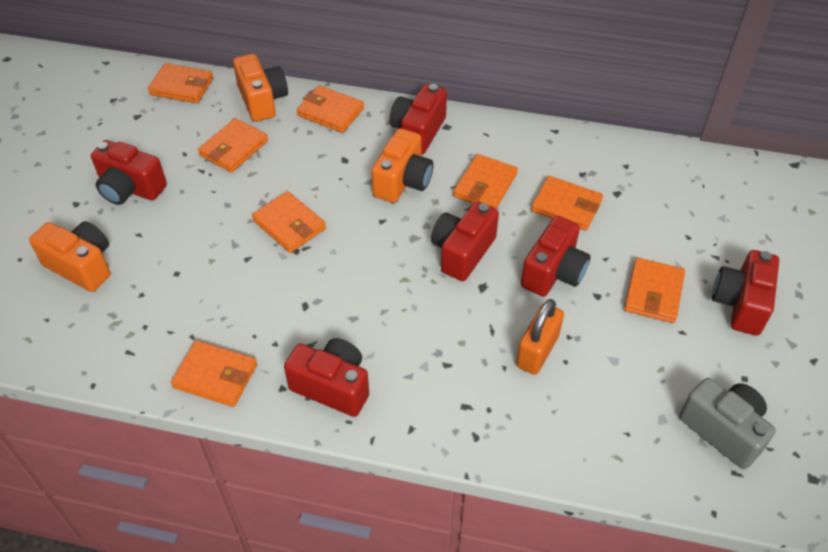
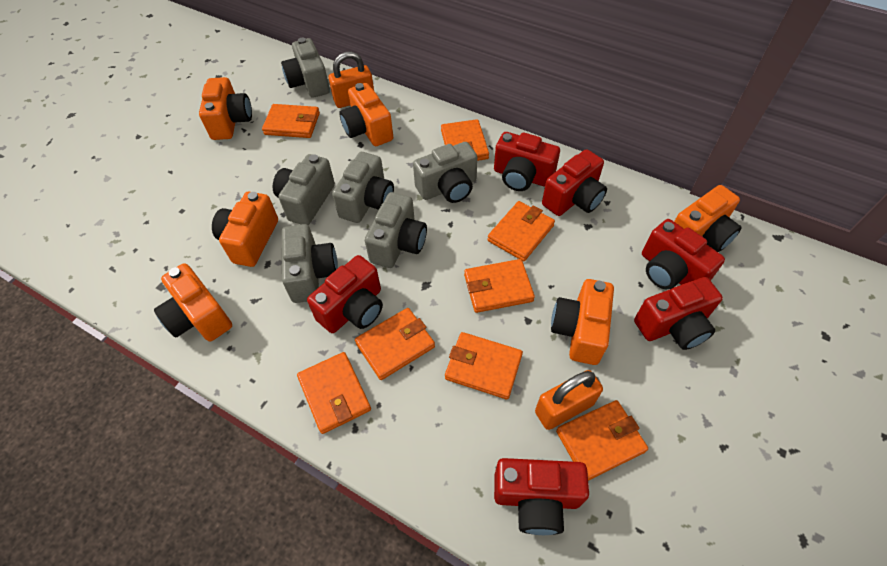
grey camera: 1 -> 6
orange camera: 3 -> 6
orange padlock: 1 -> 2

